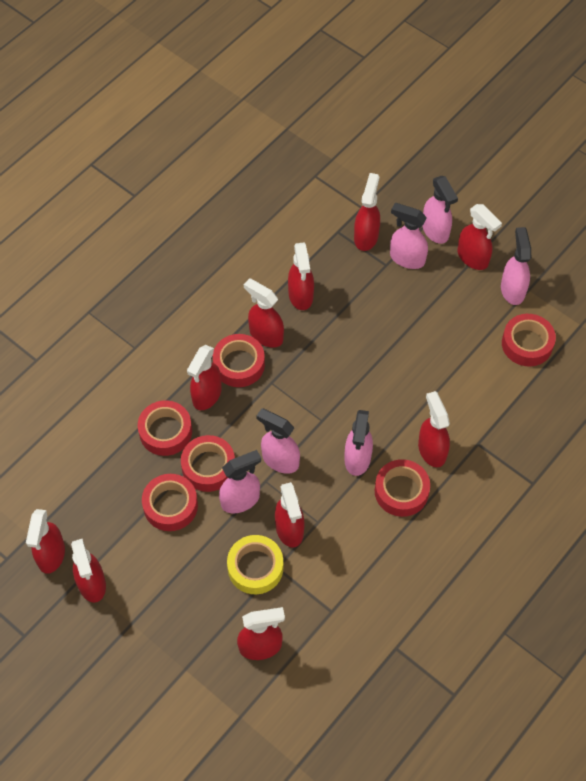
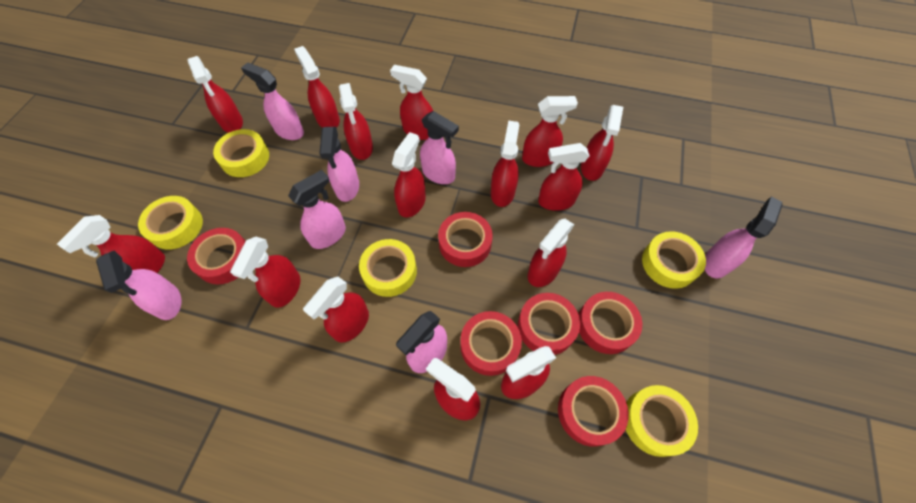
pink spray bottle: 6 -> 7
red spray bottle: 10 -> 15
yellow tape: 1 -> 5

